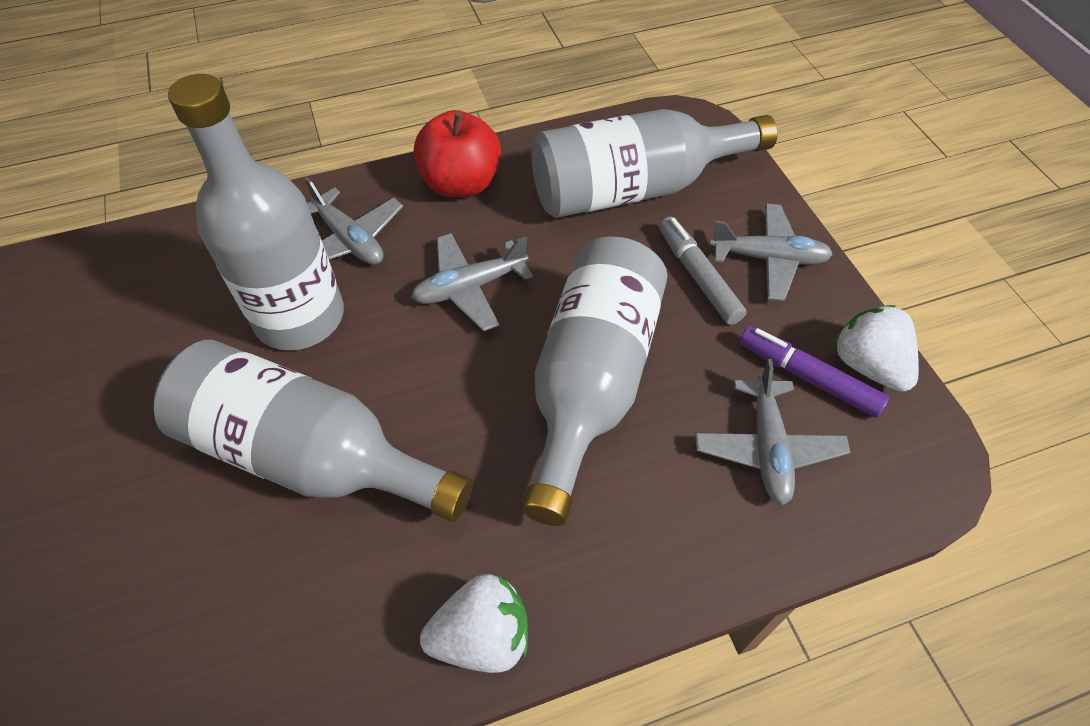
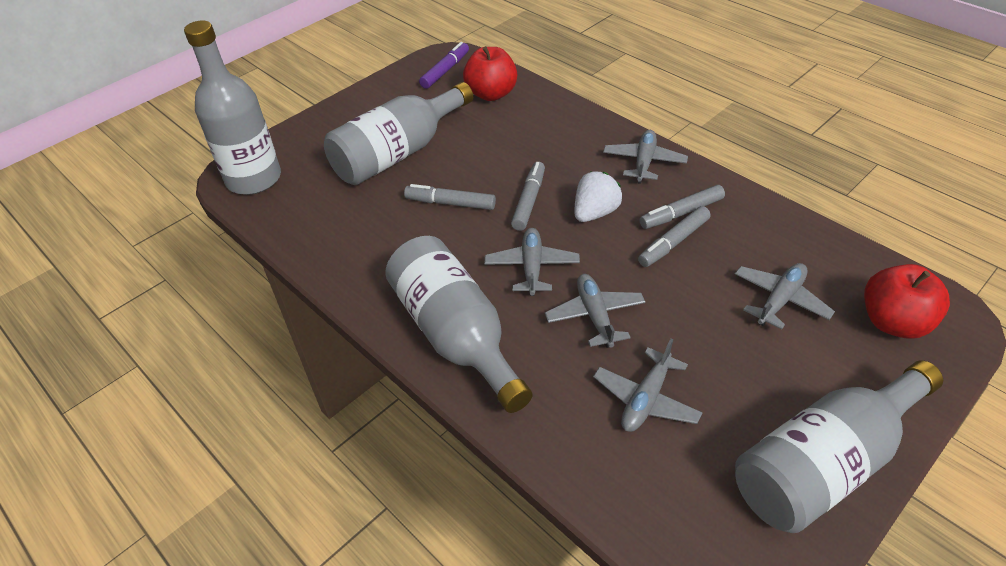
grey marker: 1 -> 4
grey plane: 4 -> 5
red apple: 1 -> 2
white strawberry: 2 -> 1

